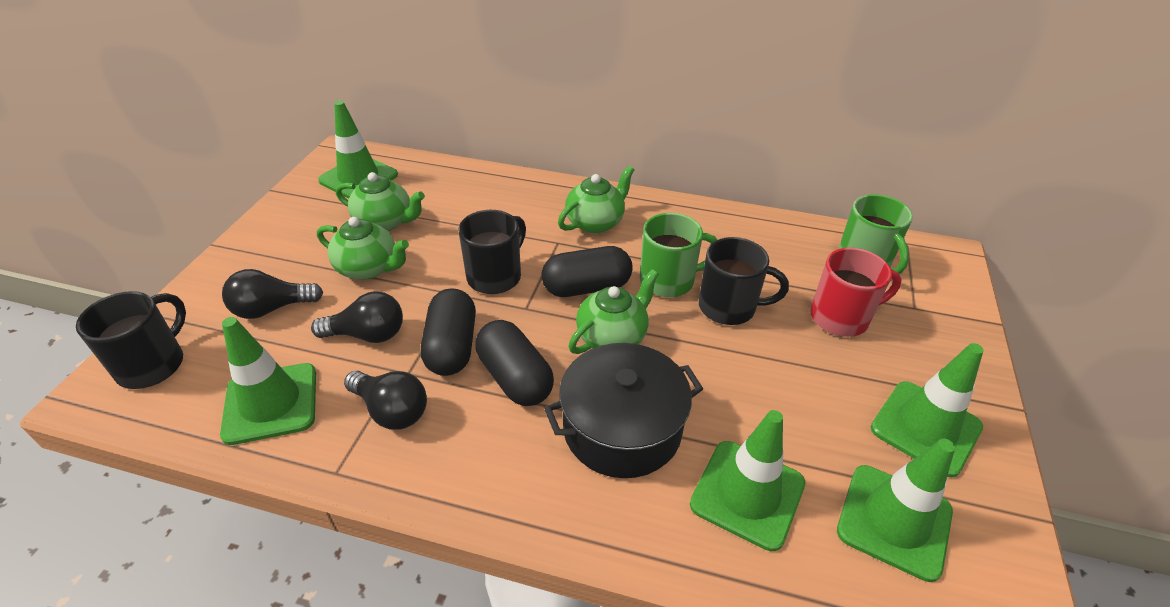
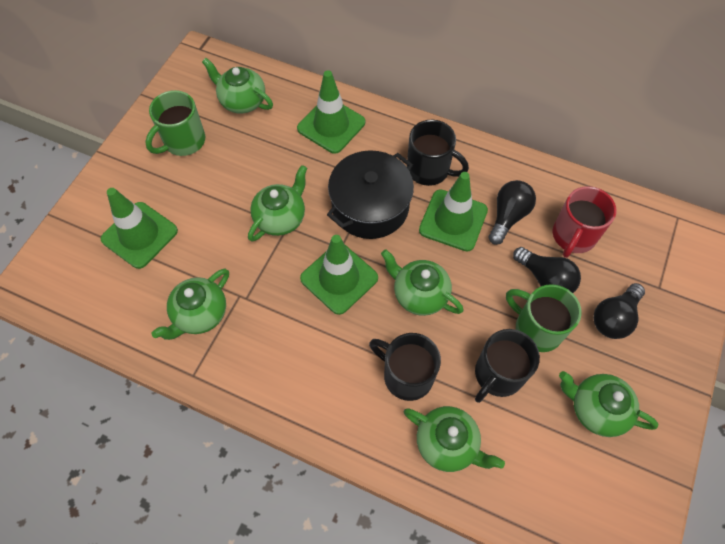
black capsule: 3 -> 0
green teapot: 4 -> 6
green traffic cone: 5 -> 4

